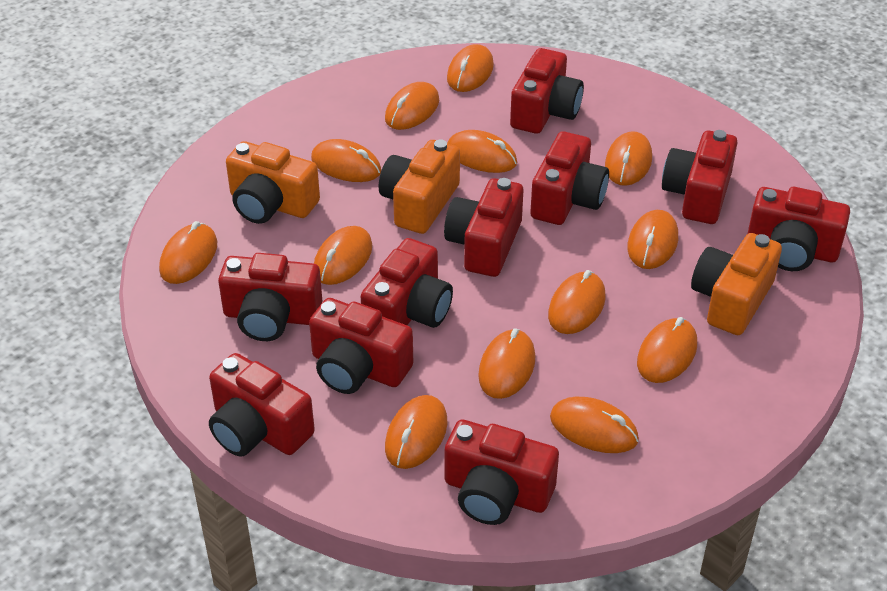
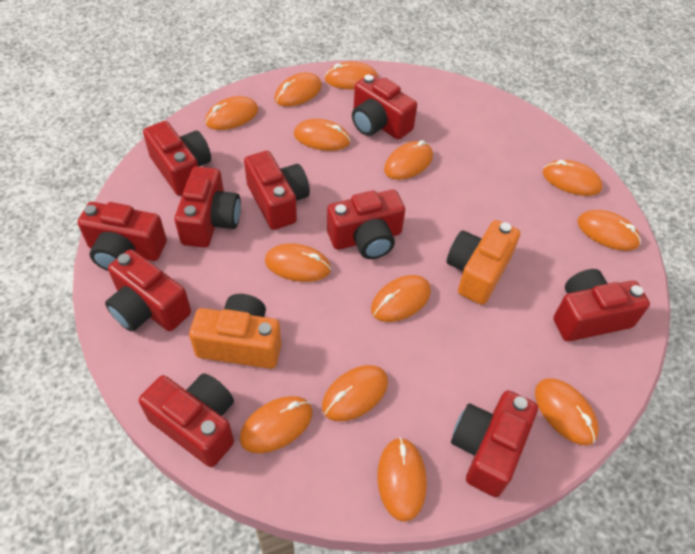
orange camera: 3 -> 2

